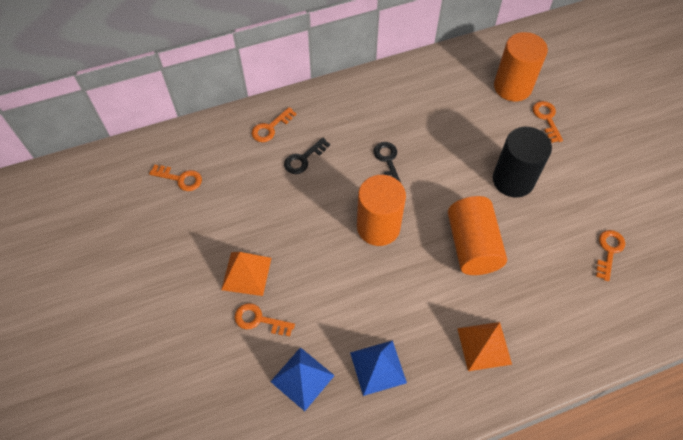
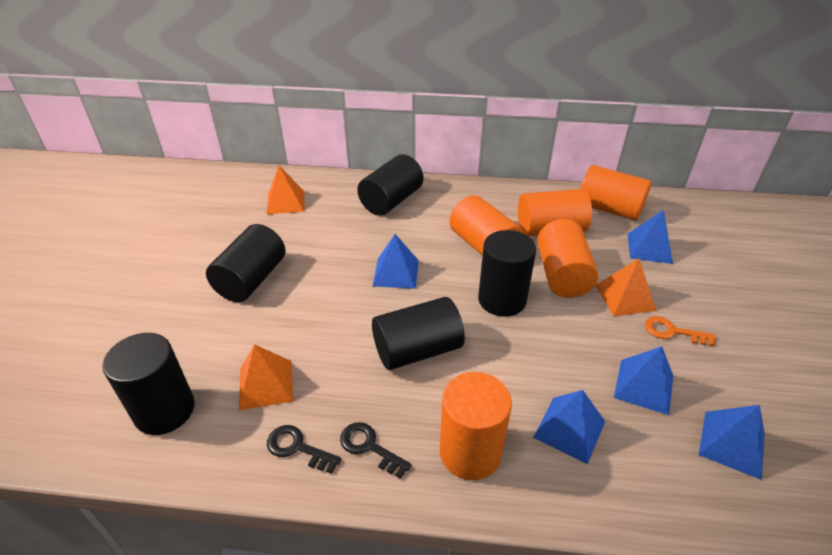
black cylinder: 1 -> 5
blue pyramid: 2 -> 5
orange cylinder: 3 -> 5
orange key: 5 -> 1
orange pyramid: 2 -> 3

